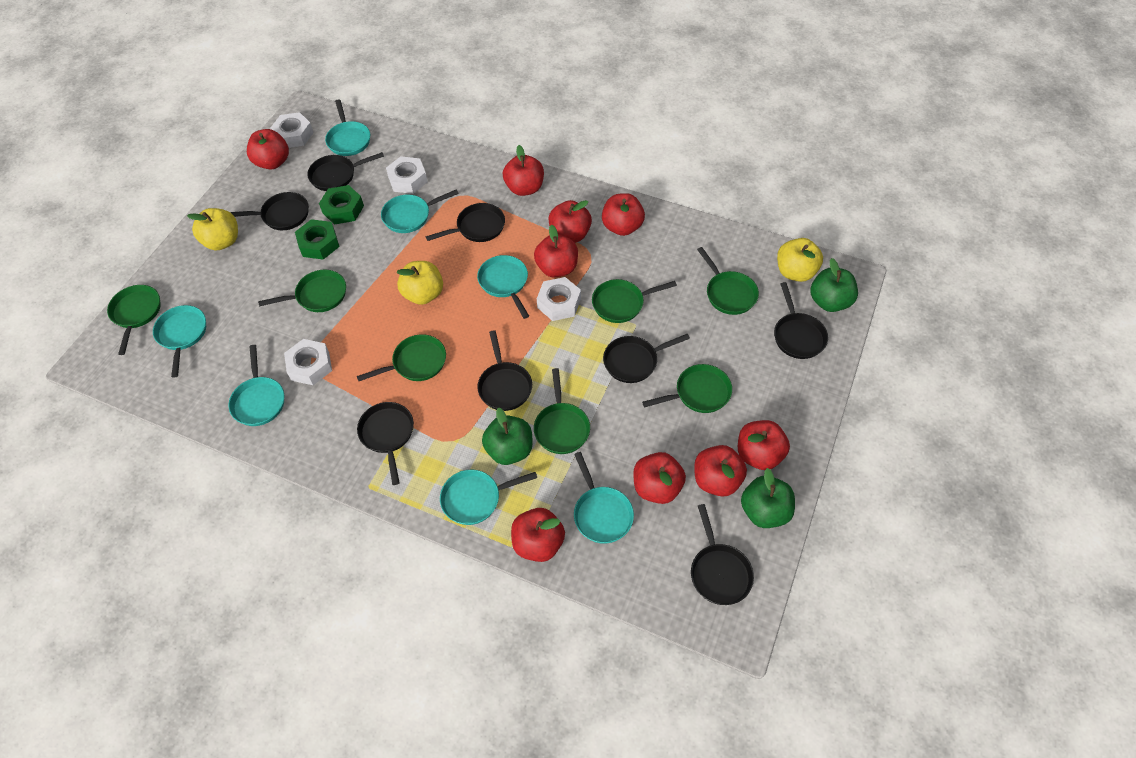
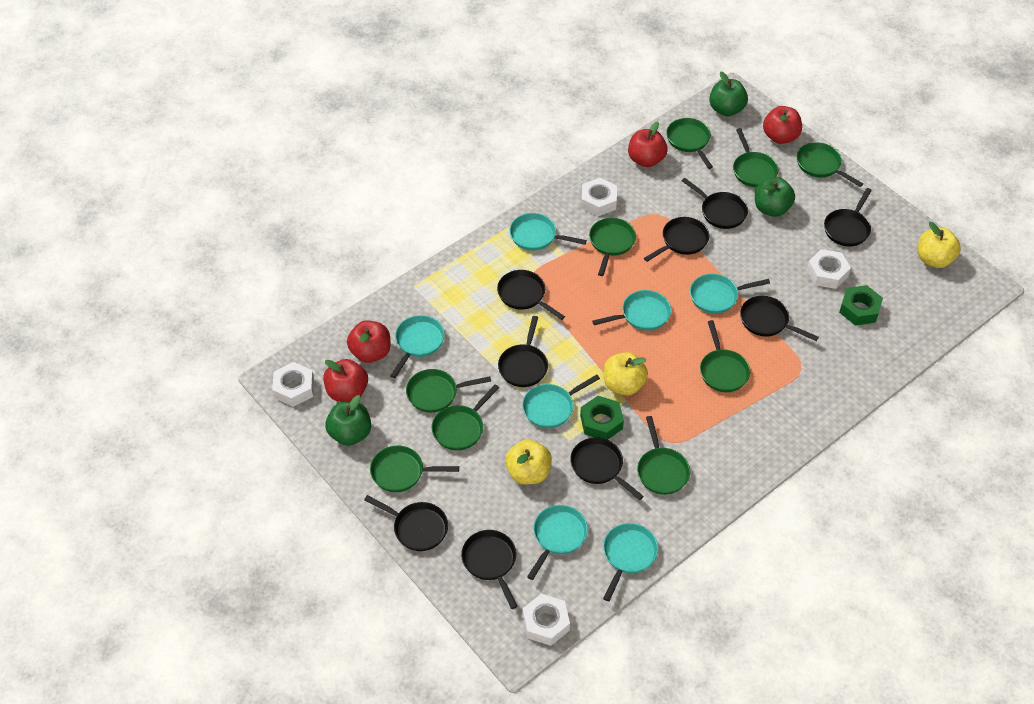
black pan: 8 -> 9
green pan: 7 -> 9
red apple: 9 -> 4

